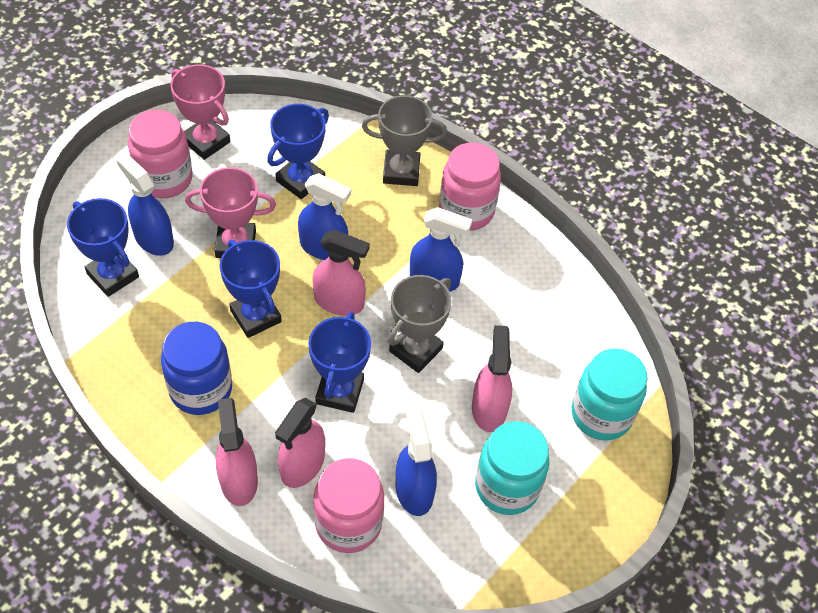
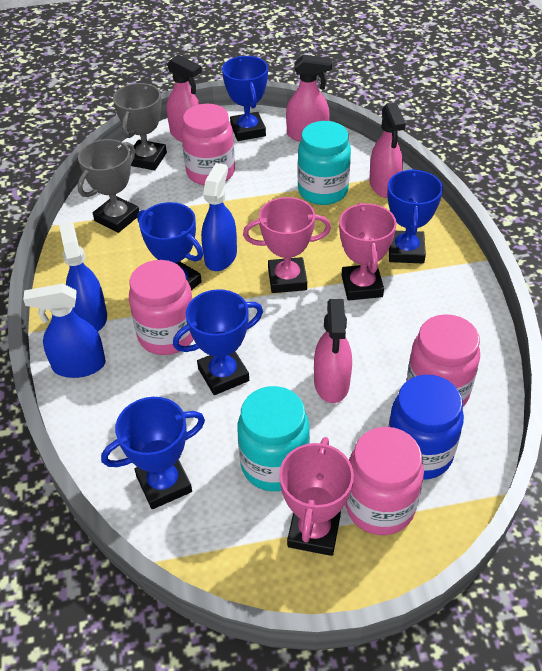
blue spray bottle: 4 -> 3
blue trophy: 4 -> 5
pink jar: 3 -> 4
pink trophy: 2 -> 3

